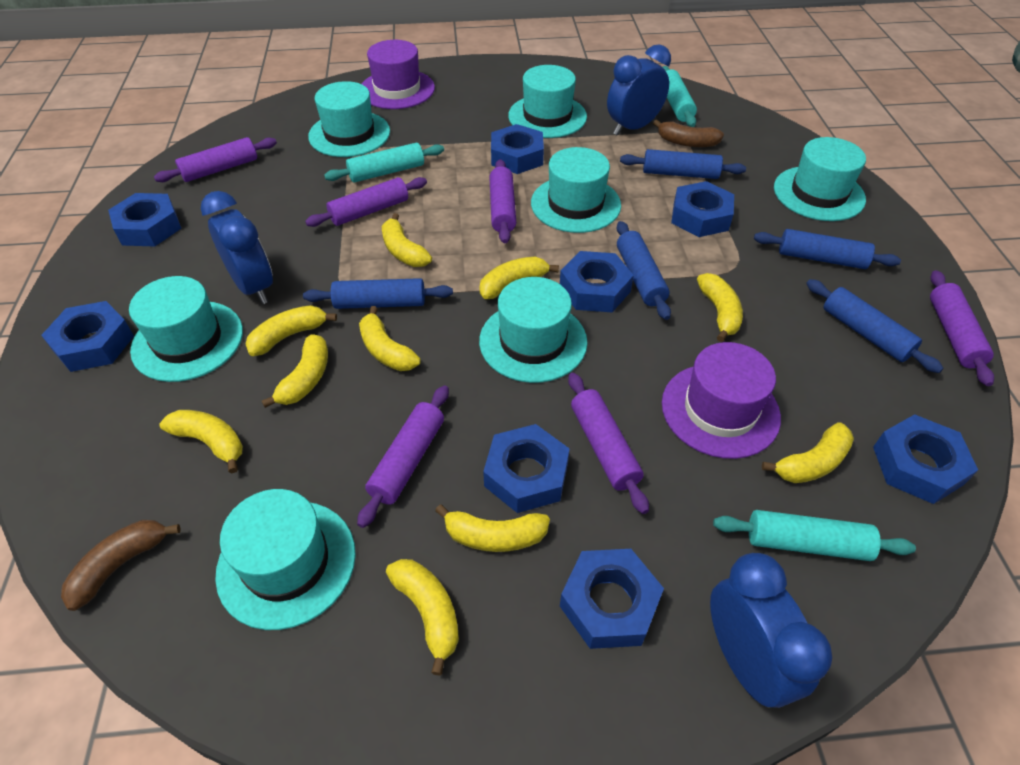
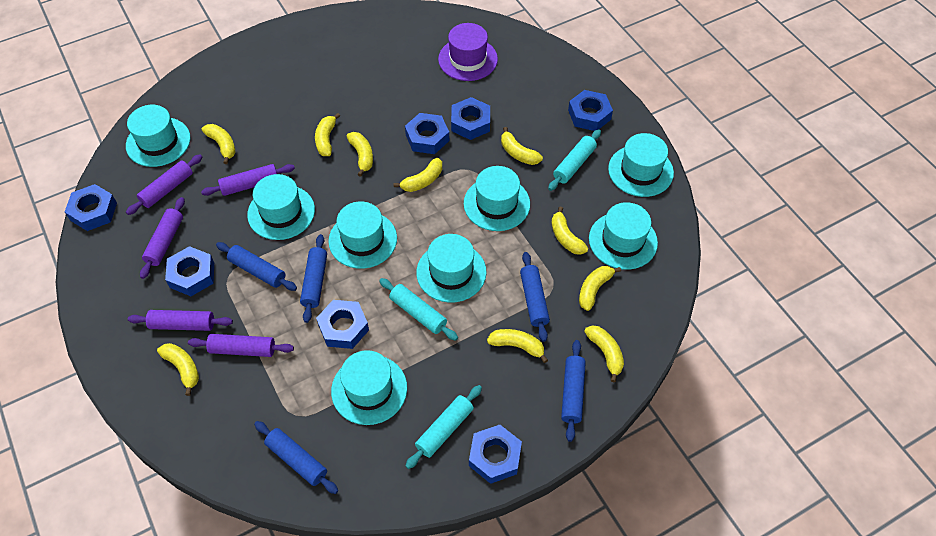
blue clock: 3 -> 0
blue nut: 8 -> 7
brown banana: 2 -> 0
purple hat: 2 -> 1
purple rolling pin: 6 -> 5
turquoise hat: 7 -> 8

